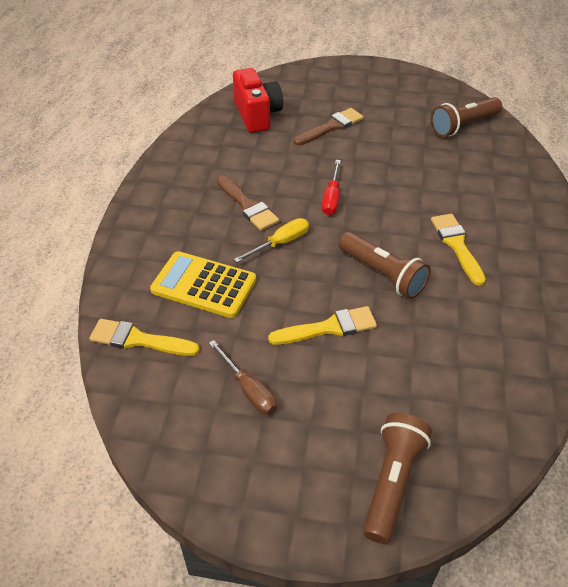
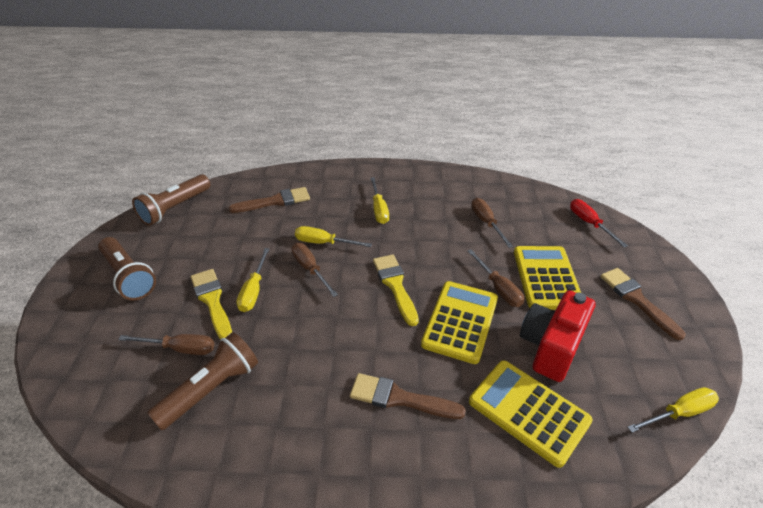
brown brush: 2 -> 3
brown screwdriver: 1 -> 4
yellow brush: 3 -> 2
yellow calculator: 1 -> 3
yellow screwdriver: 1 -> 4

